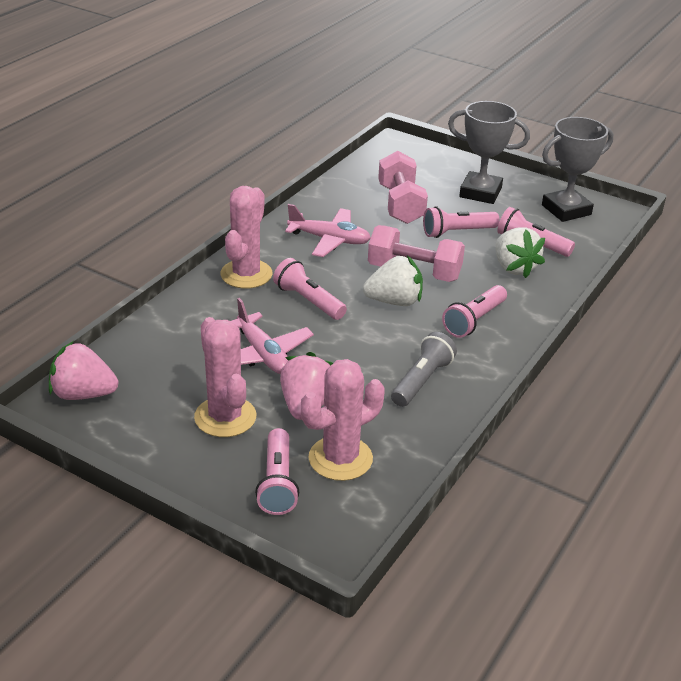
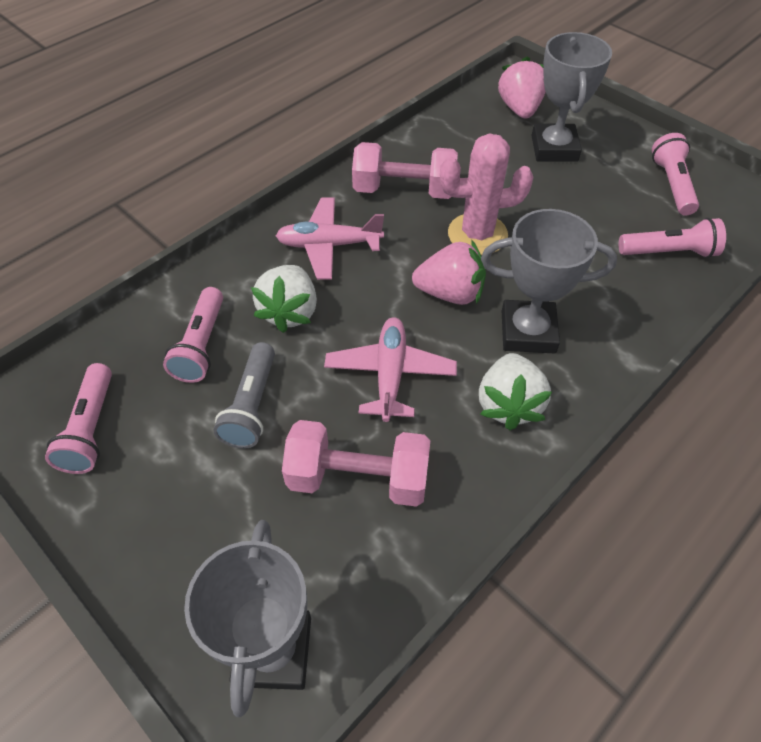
grey trophy: 2 -> 3
pink cactus: 3 -> 1
pink flashlight: 5 -> 4

